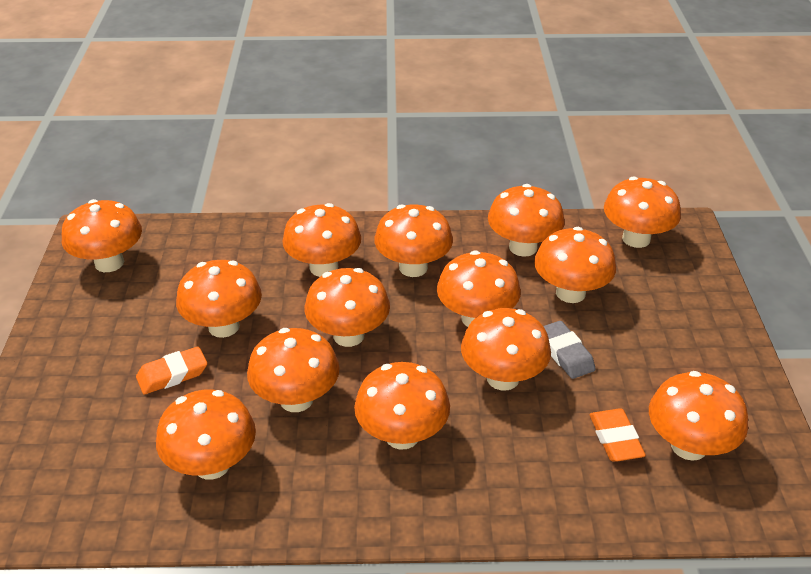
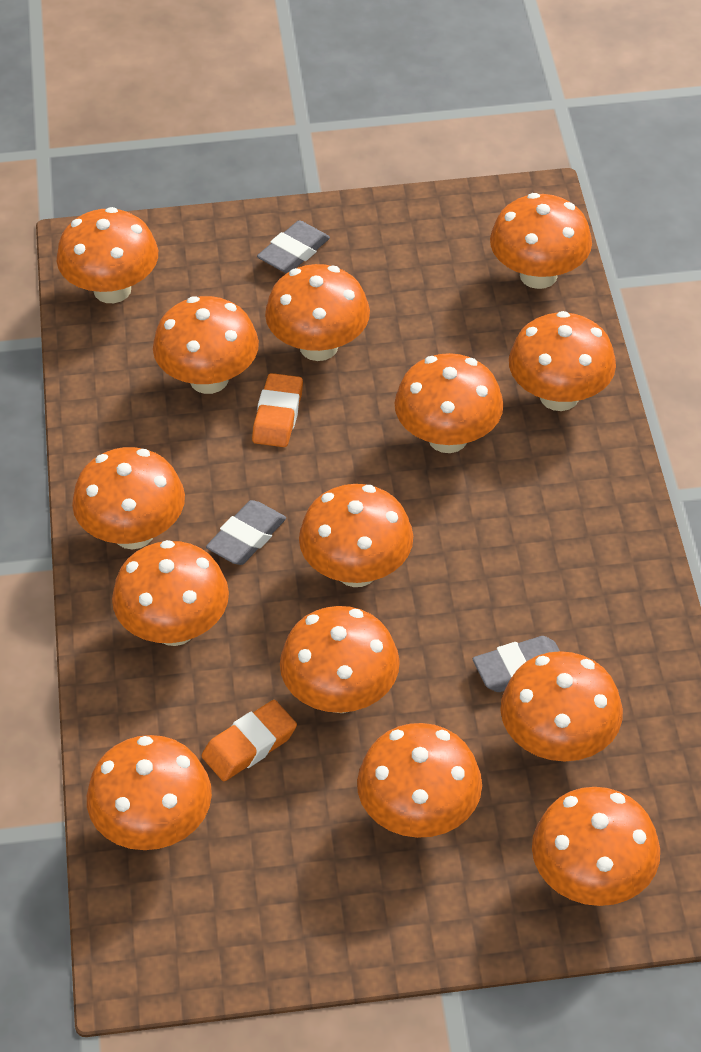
grey eraser: 1 -> 3

